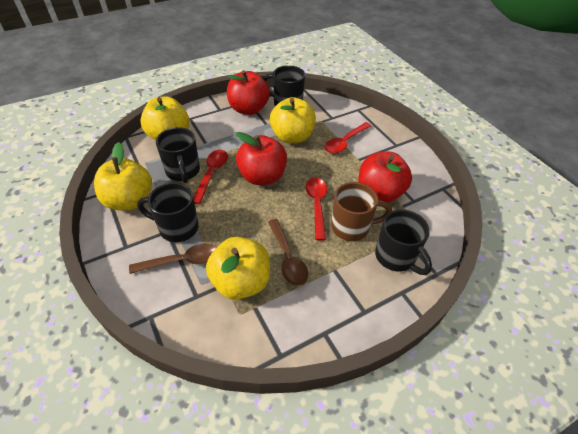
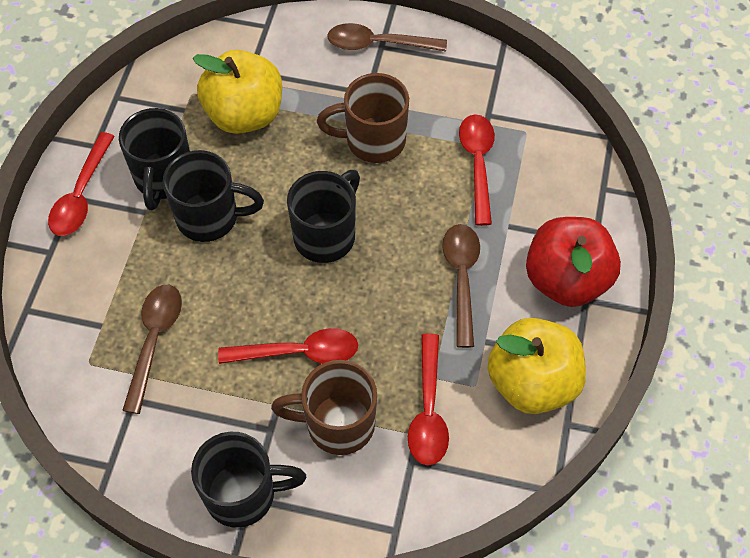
brown mug: 1 -> 2
brown spoon: 2 -> 3
red apple: 3 -> 1
red spoon: 3 -> 4
yellow apple: 4 -> 2

